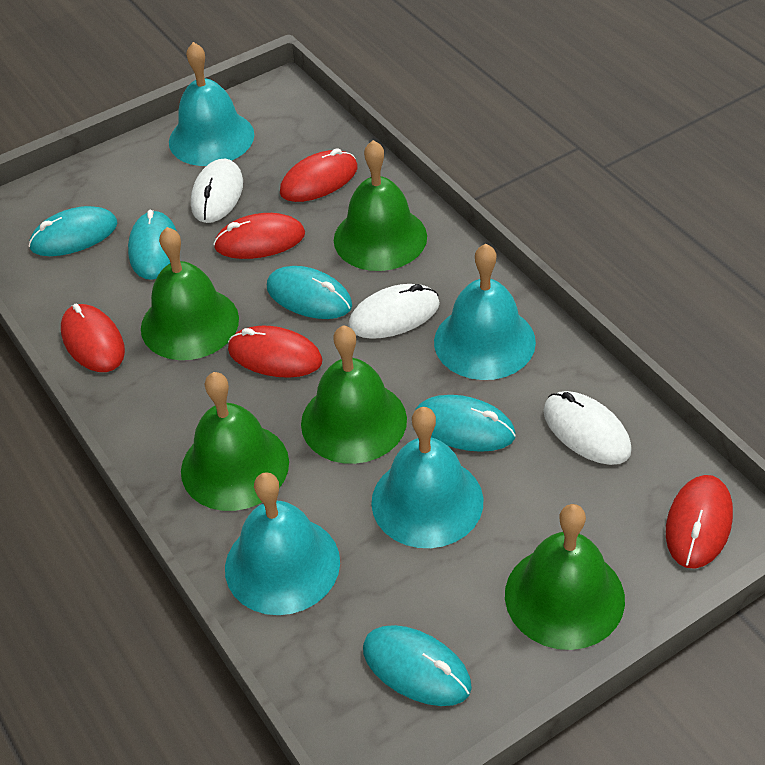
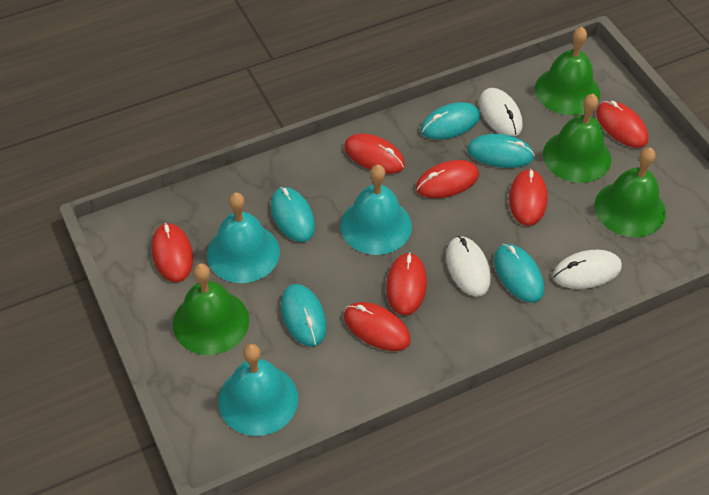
green bell: 5 -> 4
red mouse: 5 -> 7
turquoise bell: 4 -> 3

